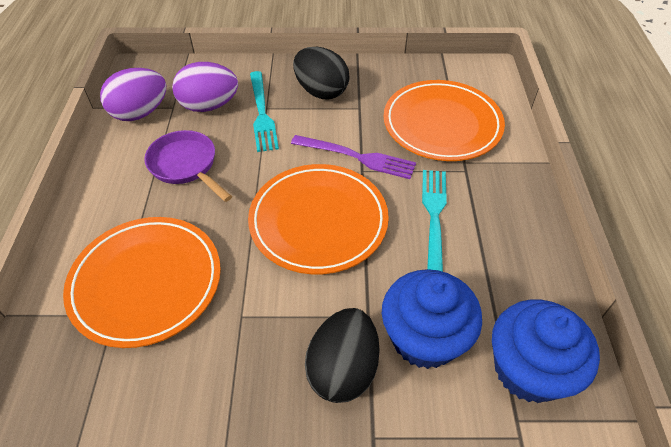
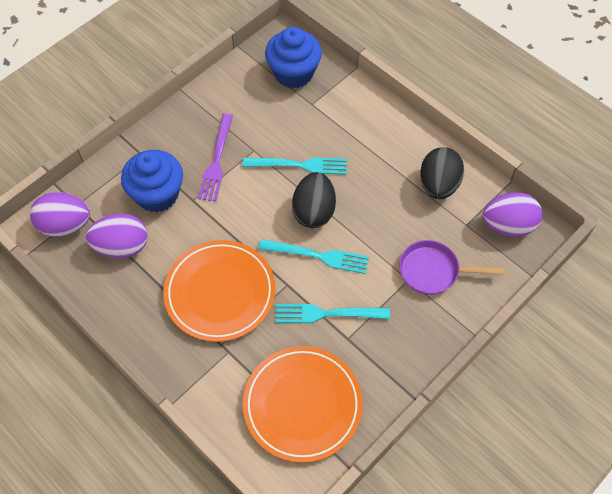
orange plate: 3 -> 2
purple egg: 2 -> 3
turquoise fork: 2 -> 3

